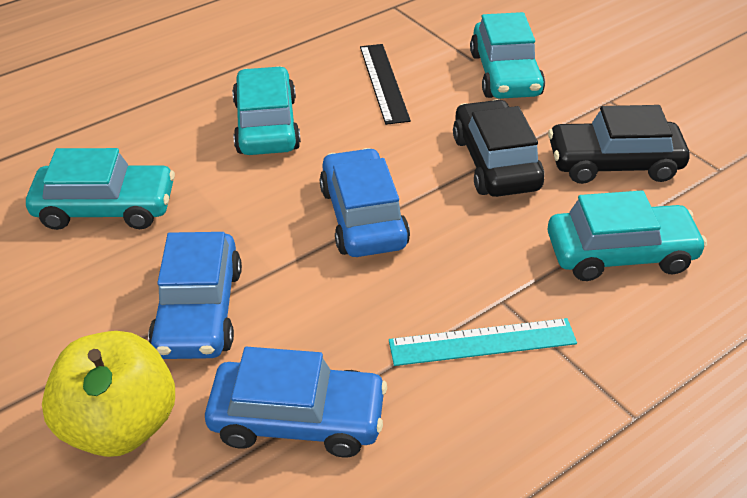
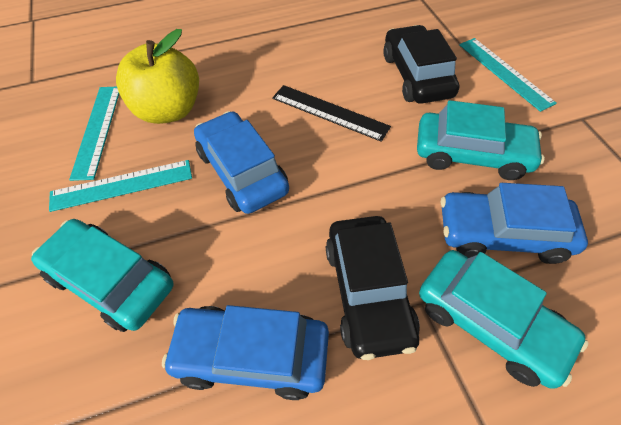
turquoise car: 4 -> 3
turquoise ruler: 1 -> 3

